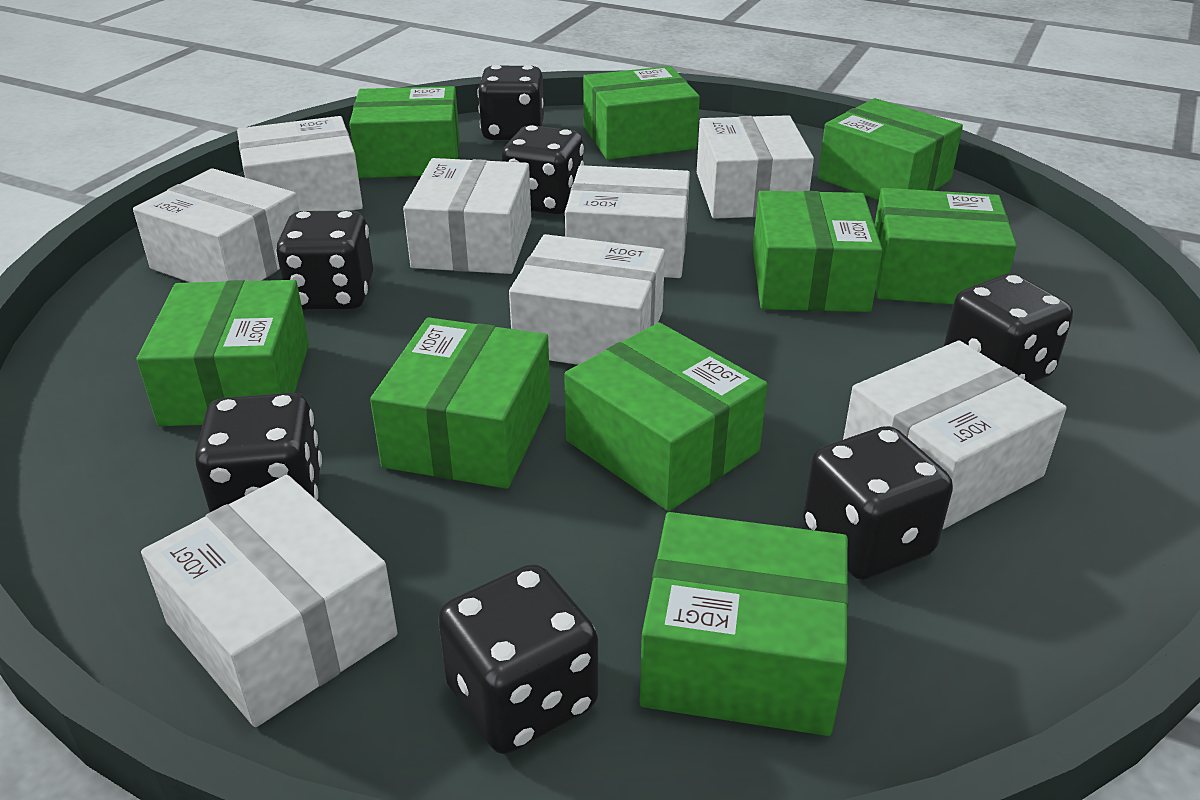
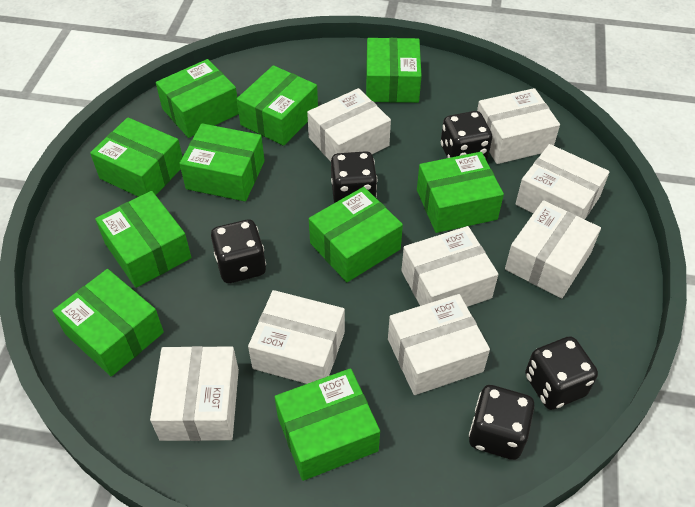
black dice: 7 -> 5
green box: 9 -> 10

